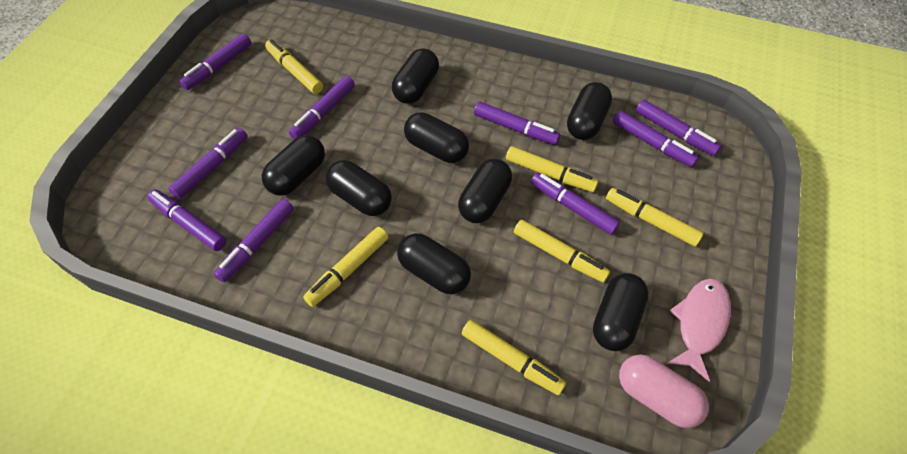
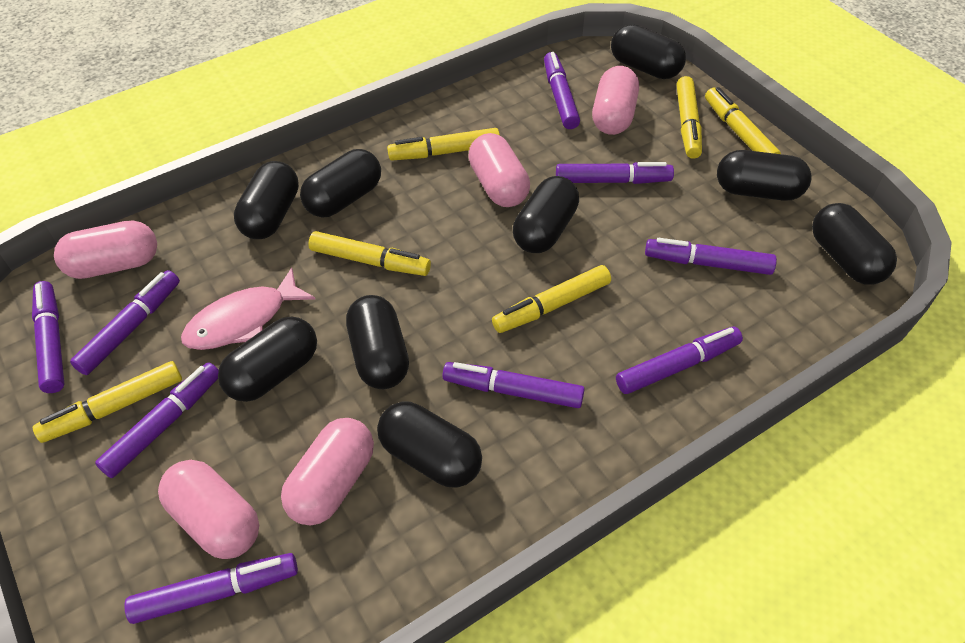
black capsule: 8 -> 9
pink capsule: 1 -> 5

